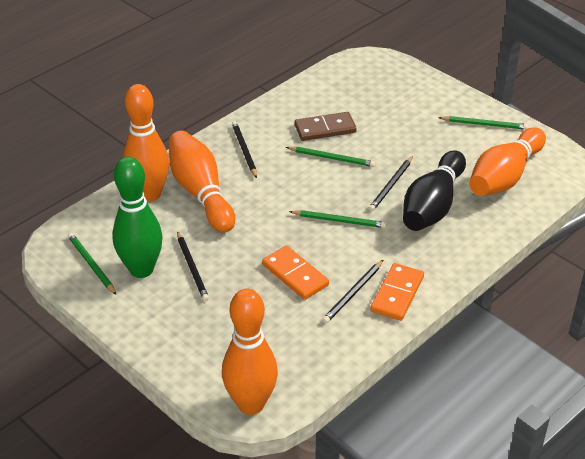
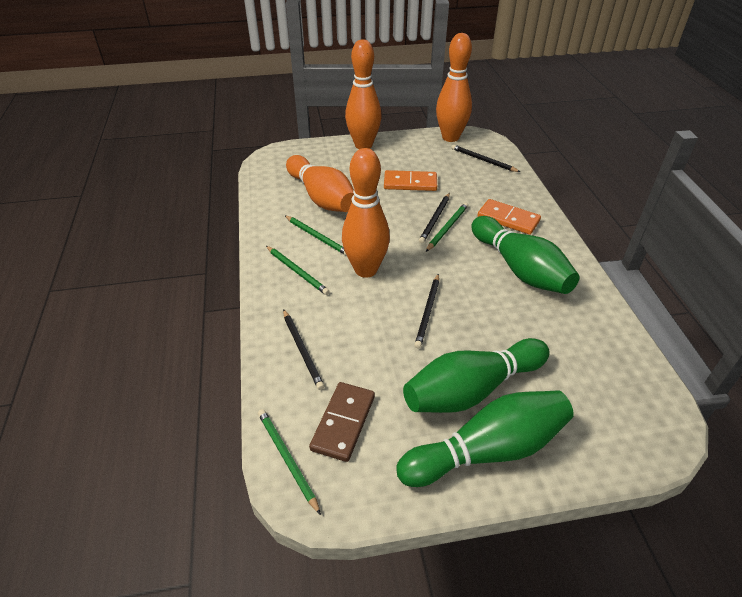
black bowling pin: 1 -> 0
green bowling pin: 1 -> 3

